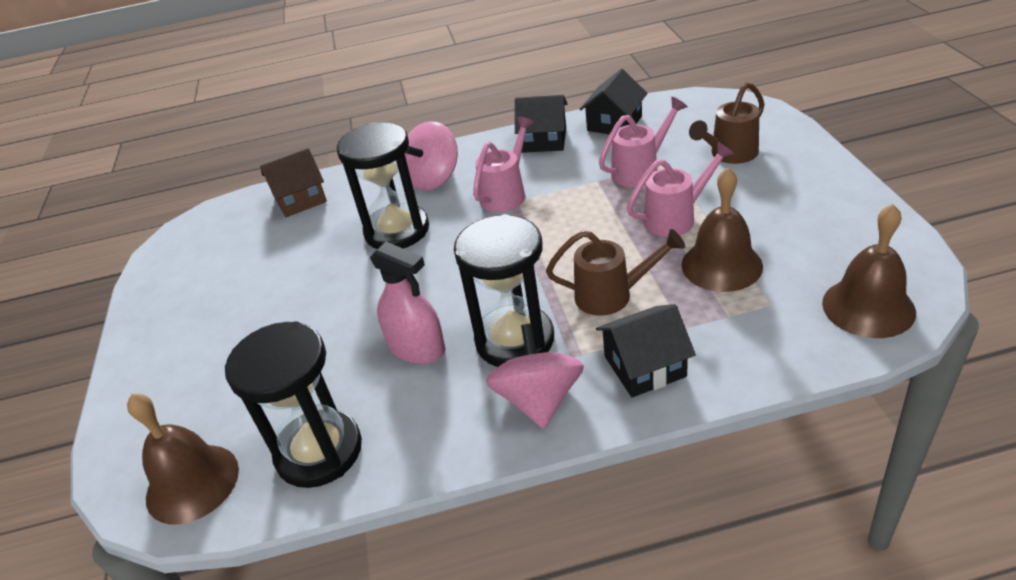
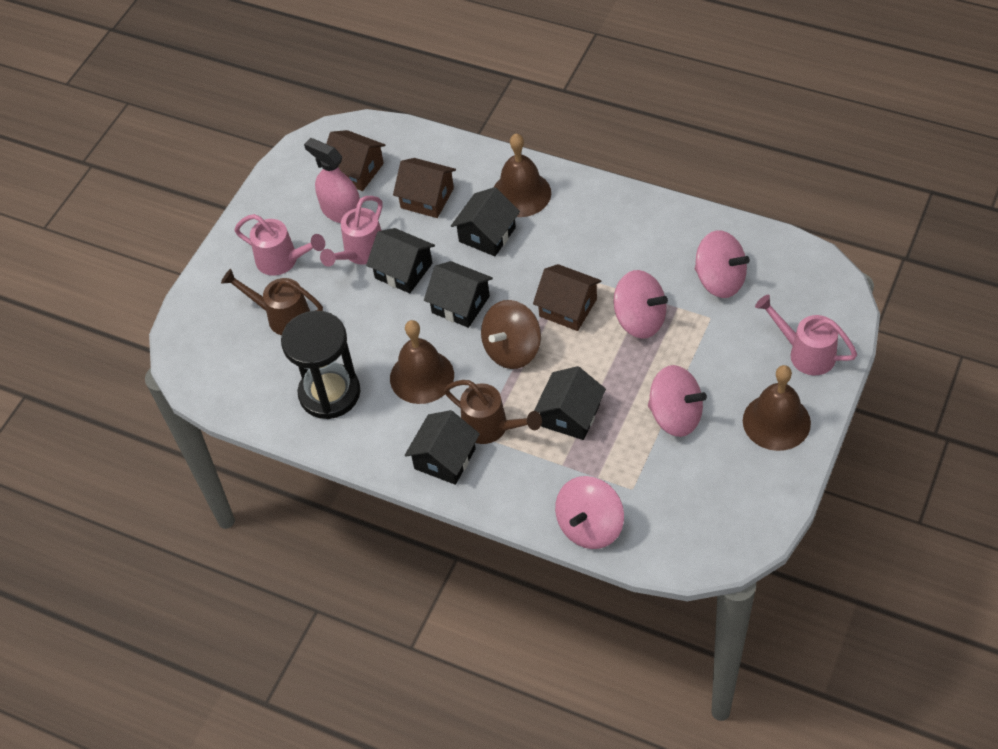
black hourglass: 3 -> 1
black house: 3 -> 5
brown house: 1 -> 3
brown spinning top: 0 -> 1
pink spinning top: 2 -> 4

